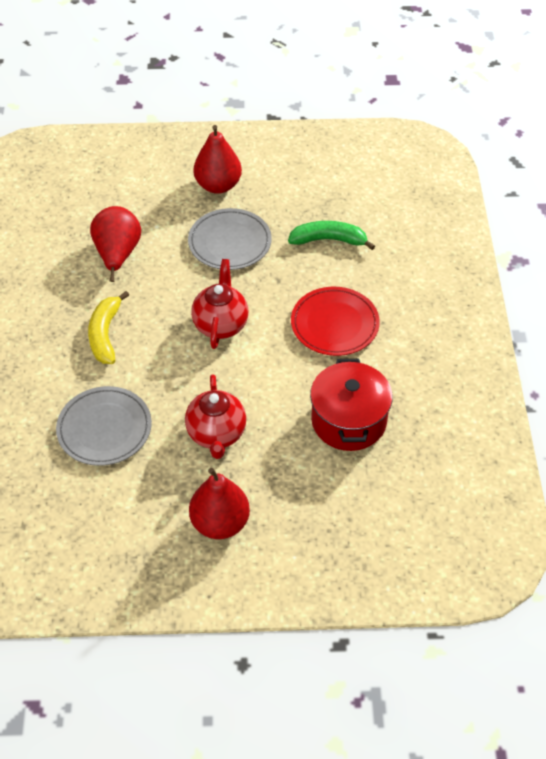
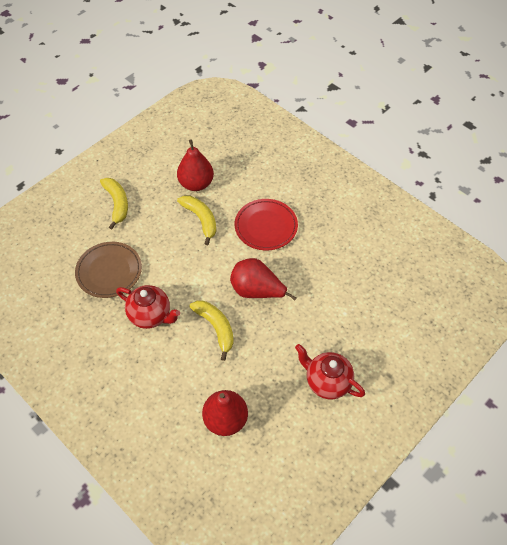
brown plate: 0 -> 1
green banana: 1 -> 0
grey plate: 2 -> 0
red pot: 1 -> 0
yellow banana: 1 -> 3

